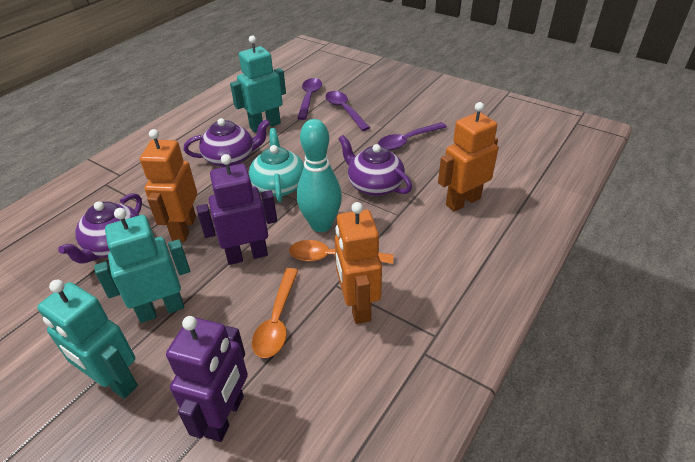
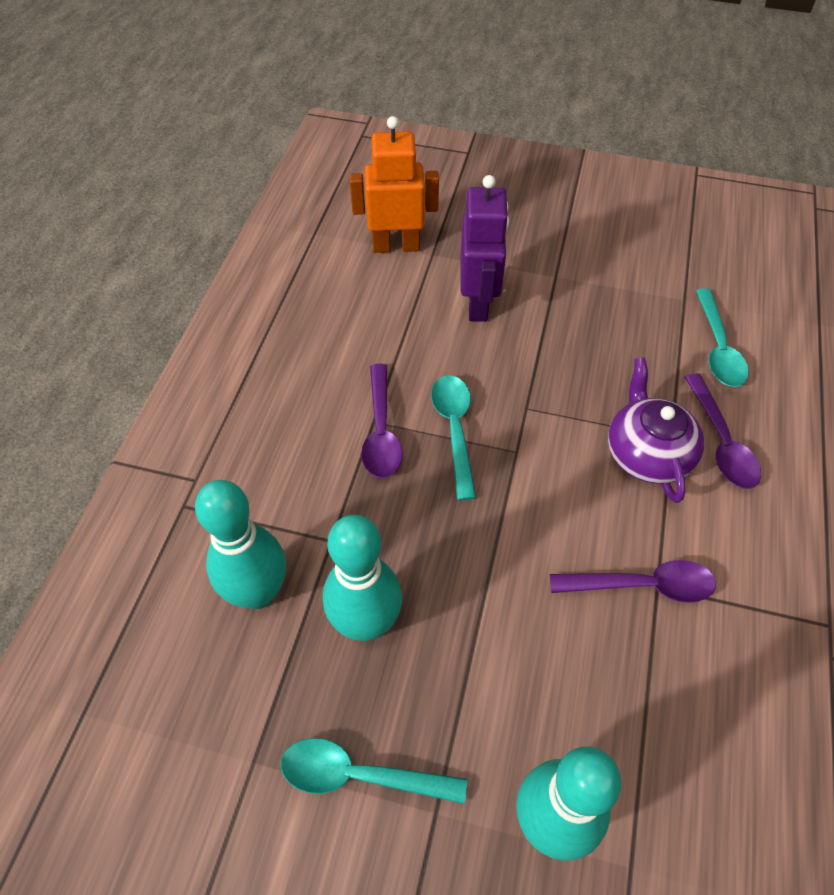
orange robot: 3 -> 1
orange spoon: 2 -> 0
purple robot: 2 -> 1
purple teapot: 3 -> 1
turquoise bowling pin: 1 -> 3
turquoise robot: 3 -> 0
turquoise spoon: 0 -> 3
turquoise teapot: 1 -> 0

